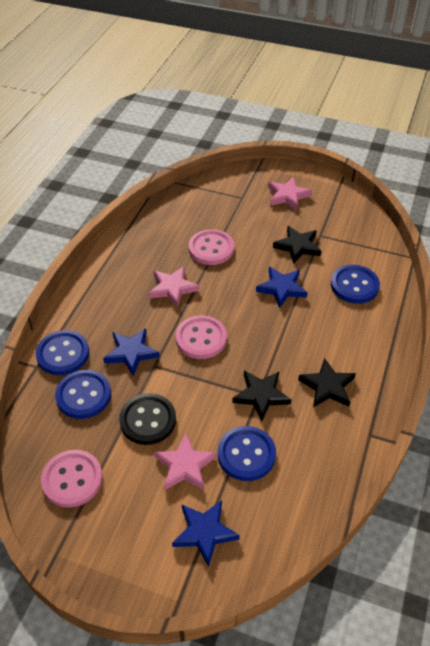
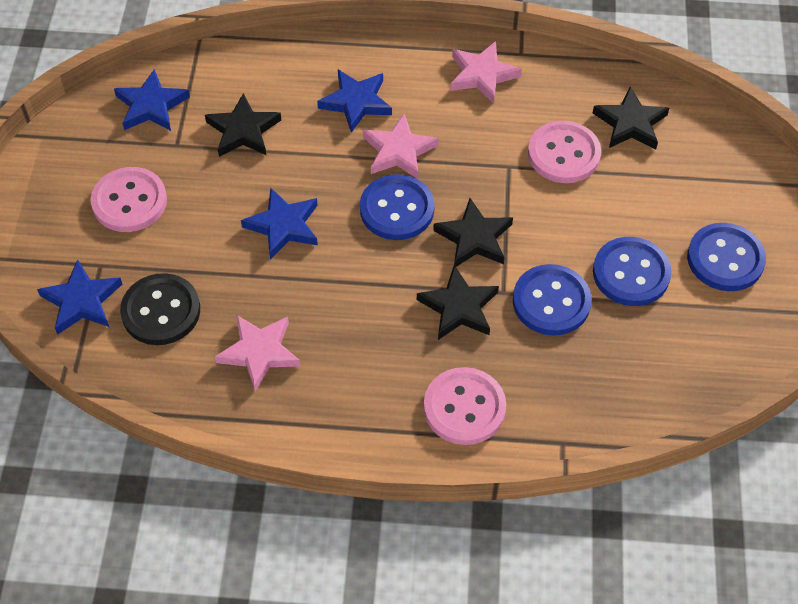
black star: 3 -> 4
blue star: 3 -> 4

